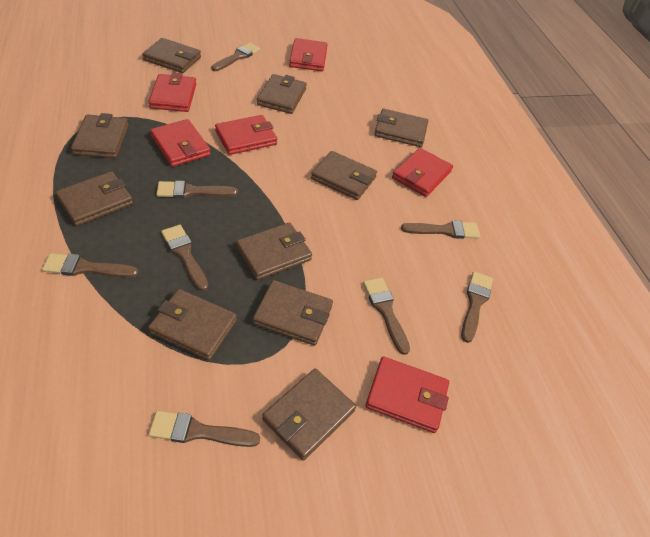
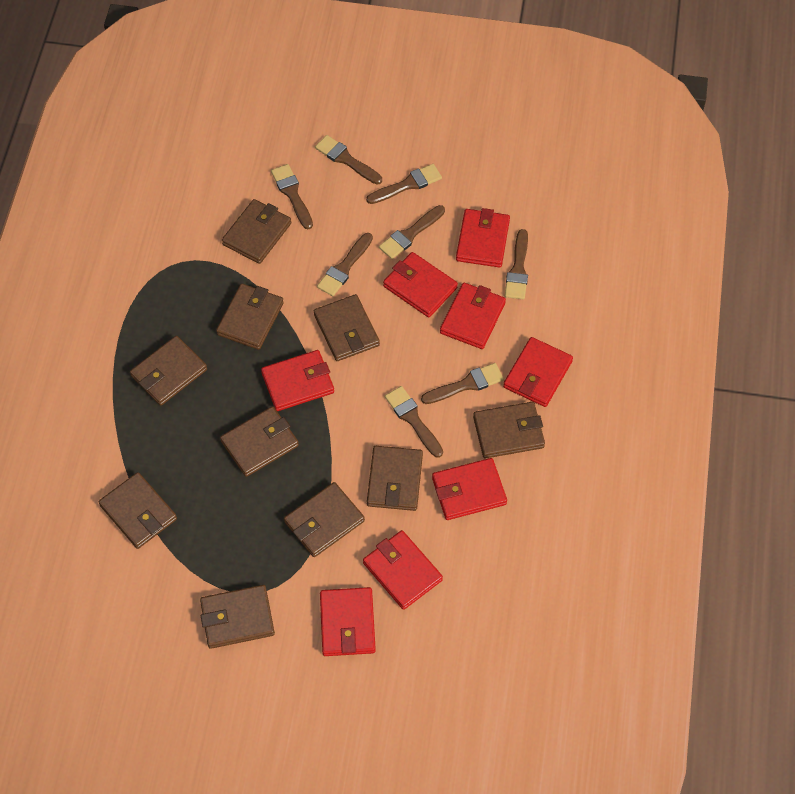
red wallet: 6 -> 8

